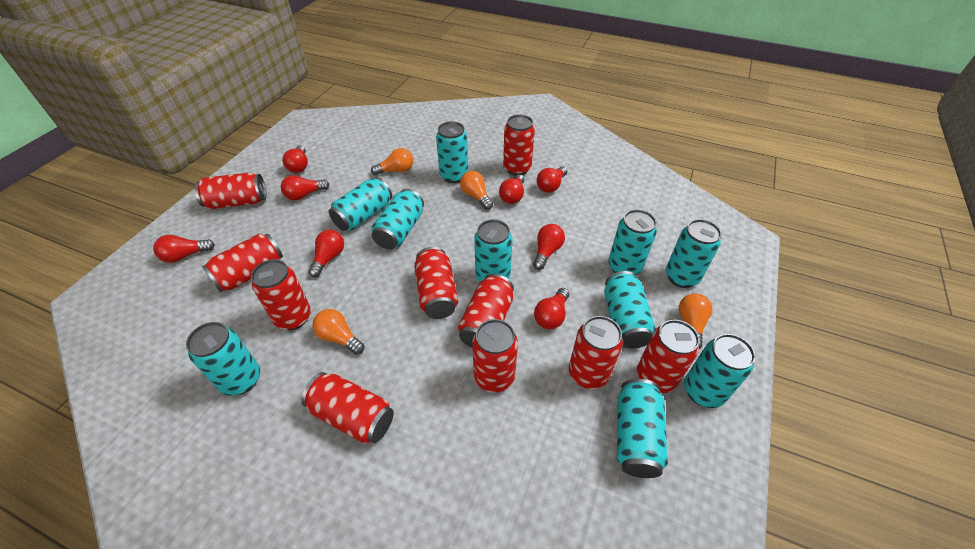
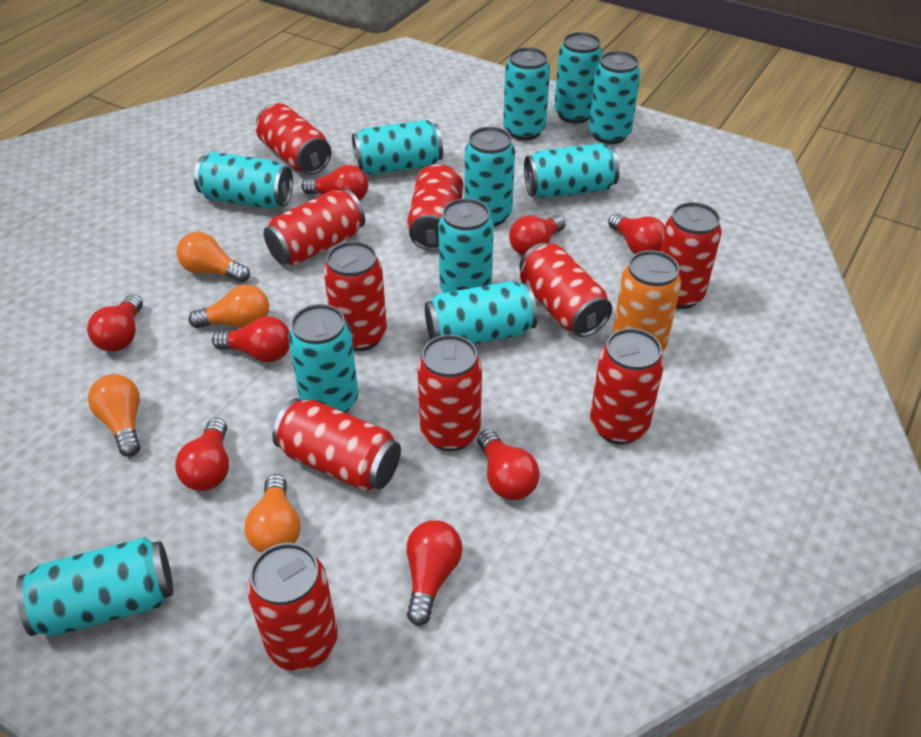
orange can: 0 -> 1
turquoise can: 10 -> 11

